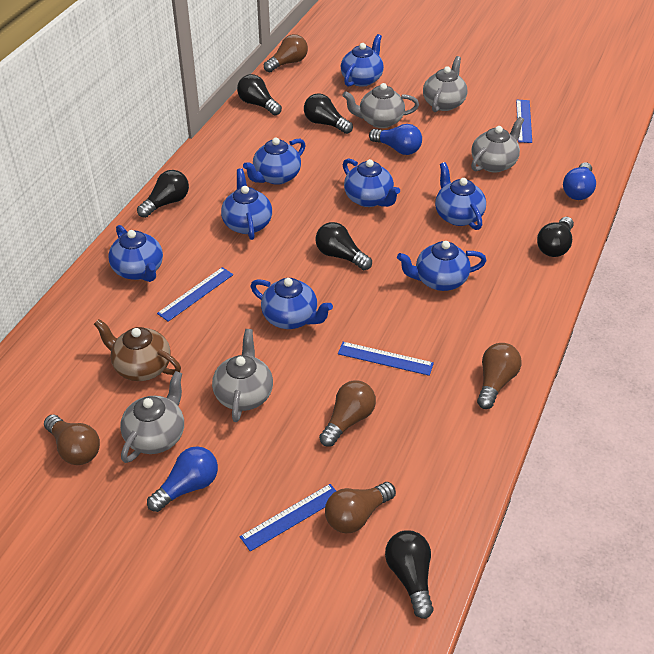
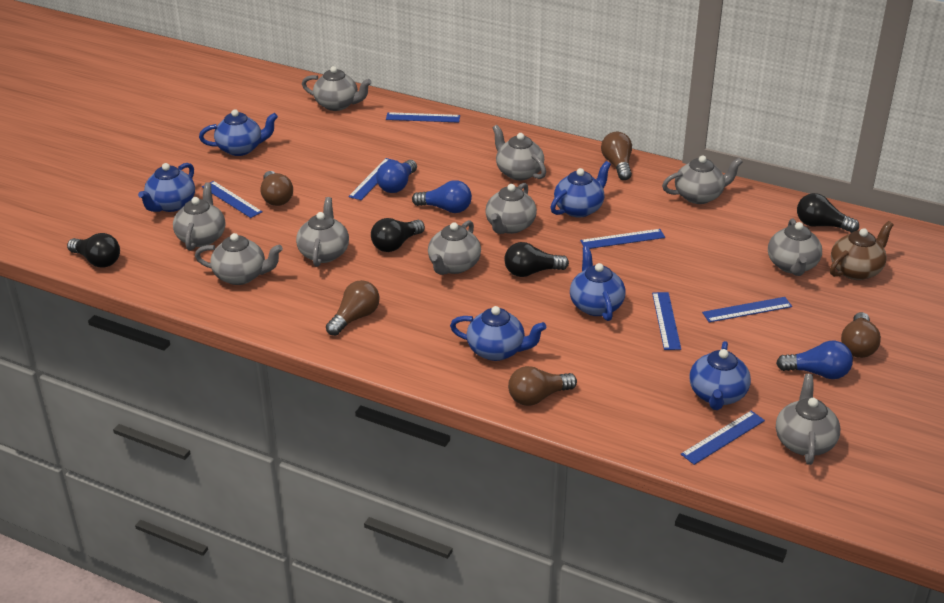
black light bulb: 6 -> 4
blue ruler: 4 -> 7
blue teapot: 8 -> 6
grey teapot: 5 -> 10

